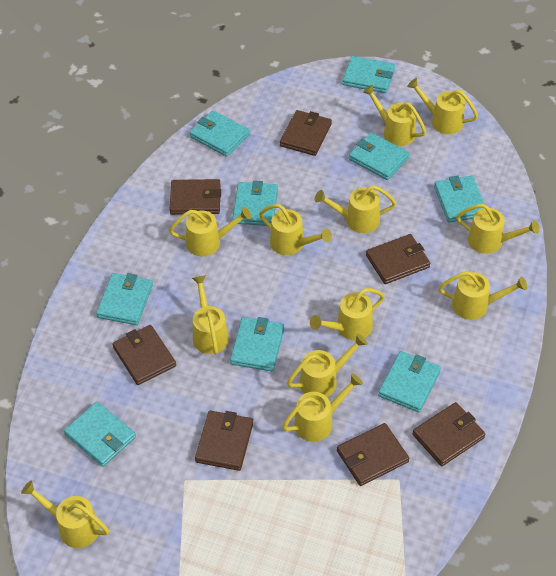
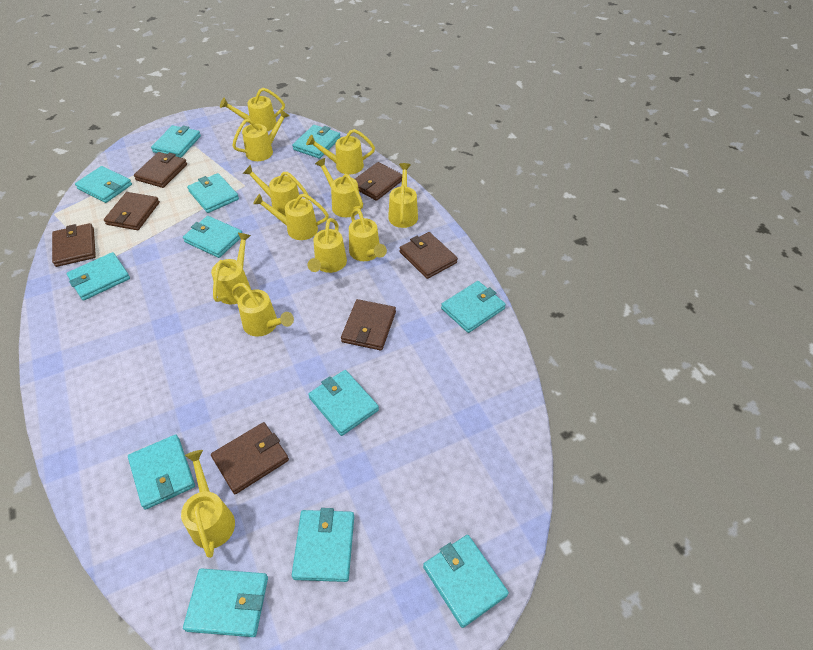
turquoise wallet: 9 -> 12

